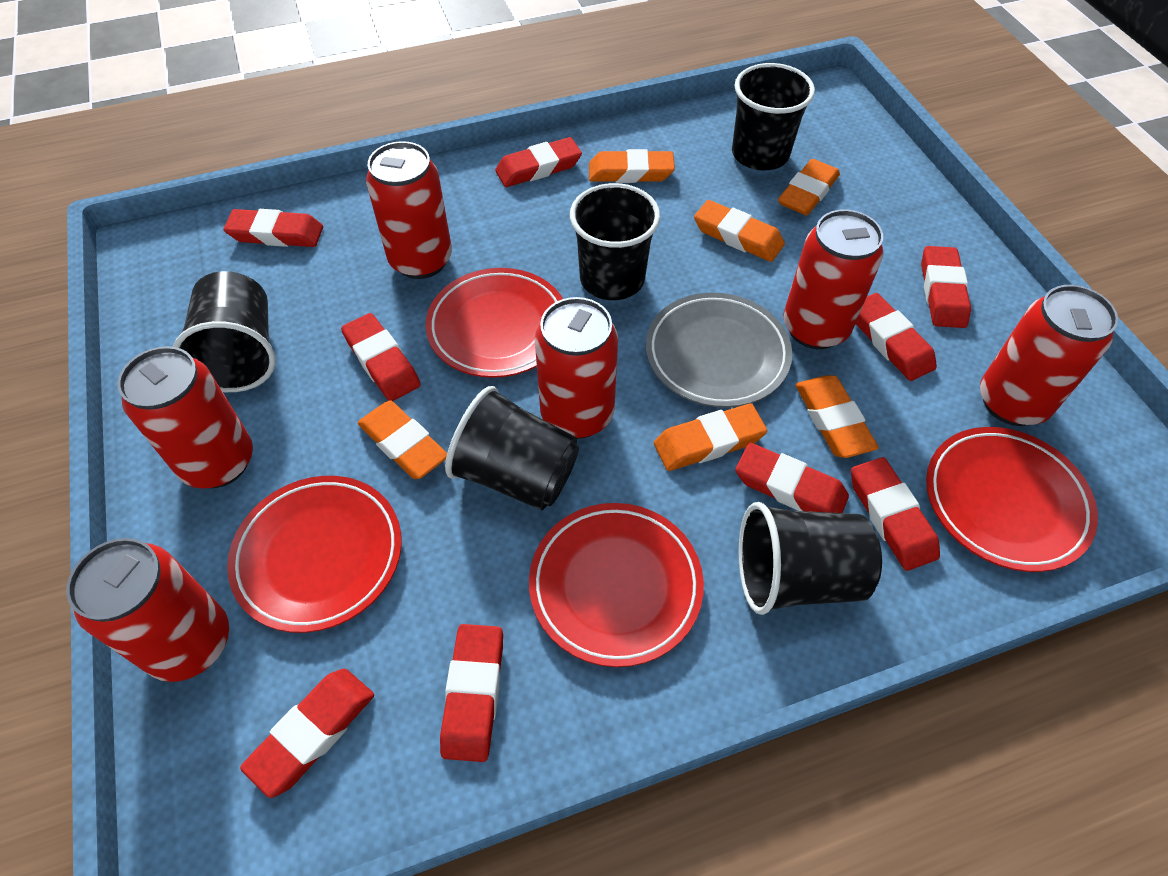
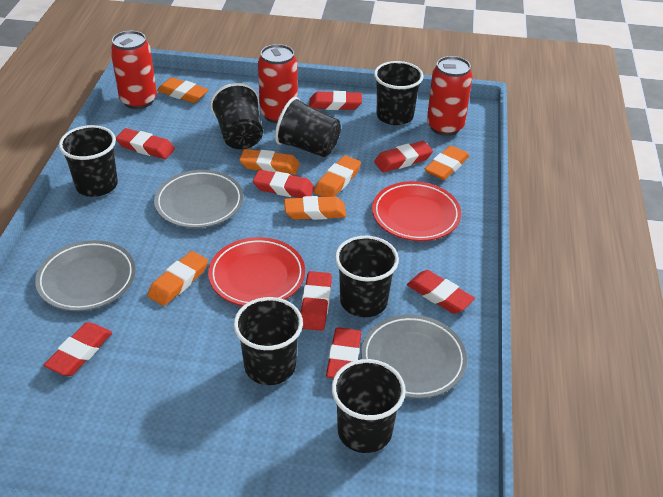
black cup: 5 -> 7
grey plate: 1 -> 3
red can: 6 -> 3
red eraser: 9 -> 8
red plate: 4 -> 2

